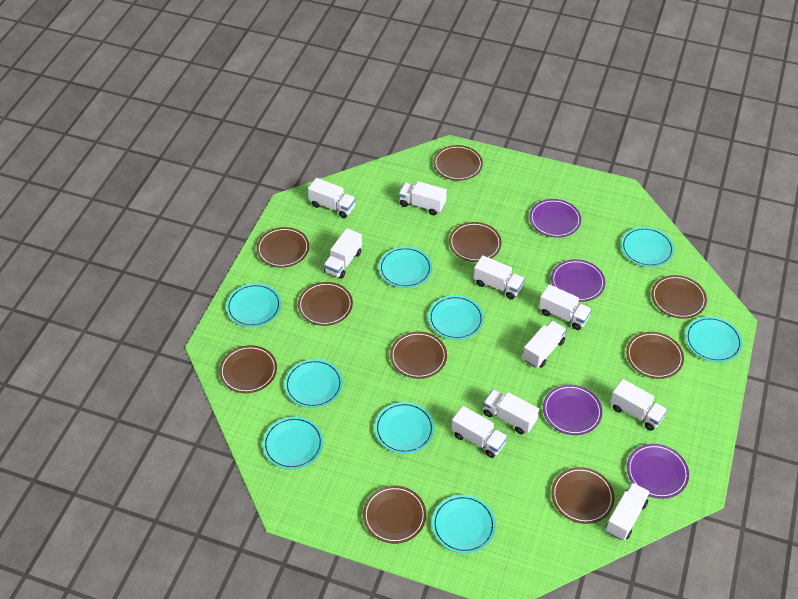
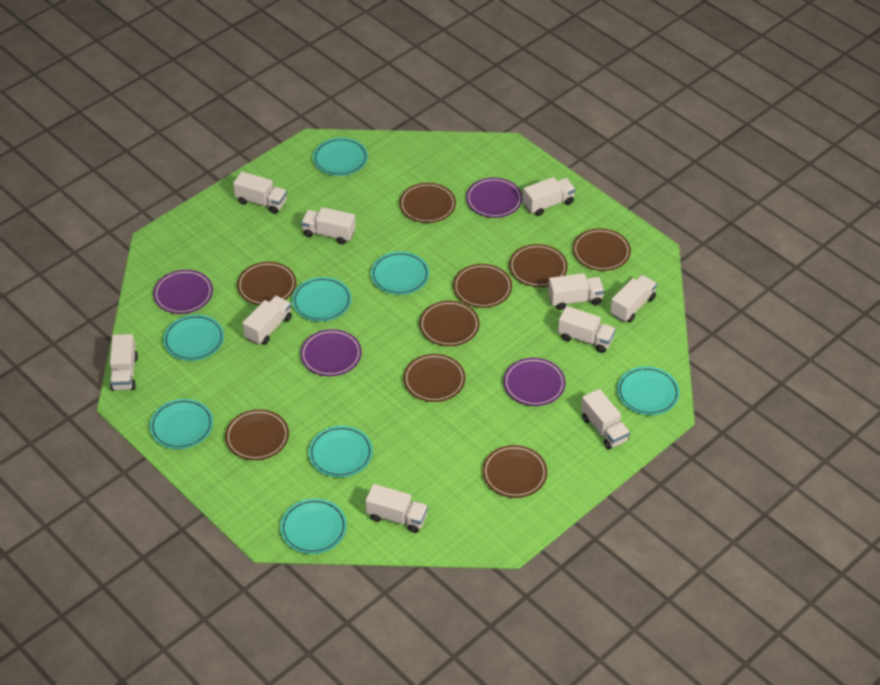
brown plate: 10 -> 9
turquoise plate: 9 -> 8

